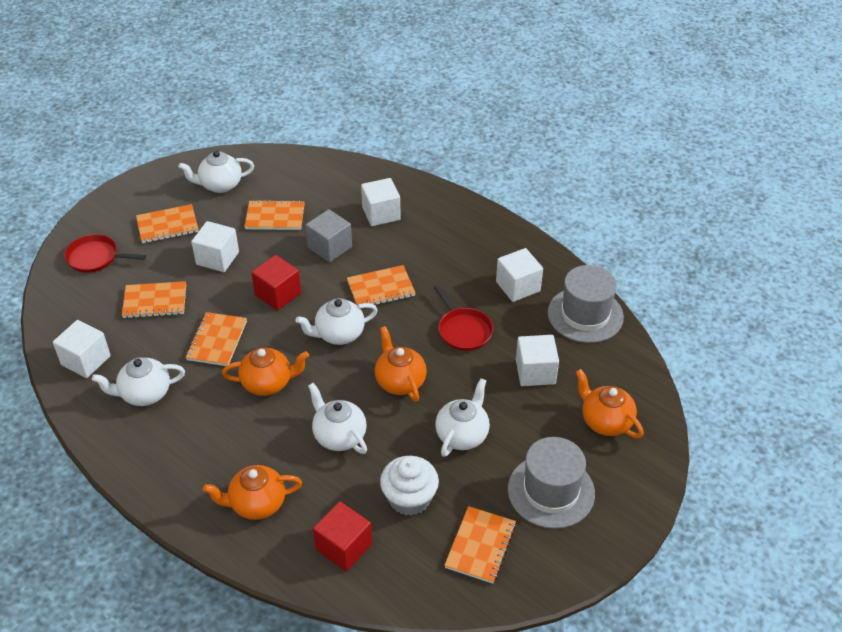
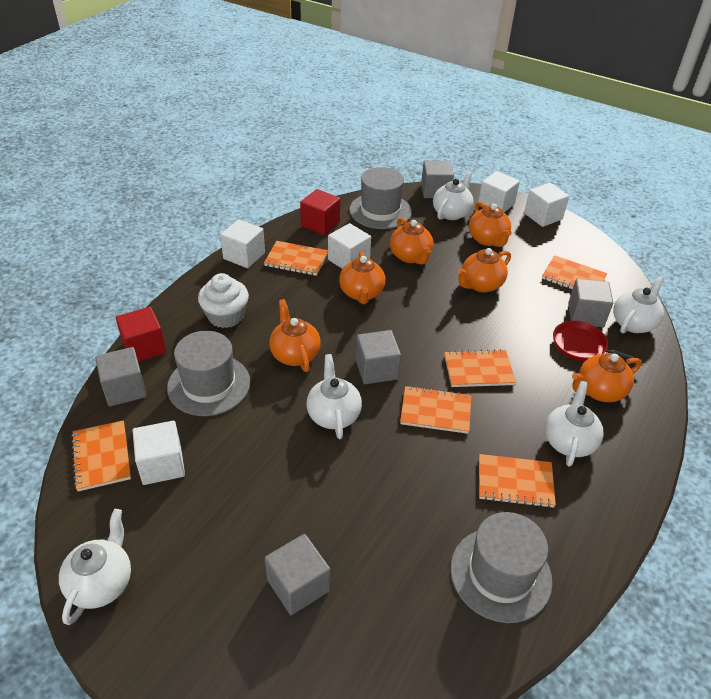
grey cube: 1 -> 5
grey hat: 2 -> 3
orange teapot: 4 -> 6
red pan: 2 -> 1

